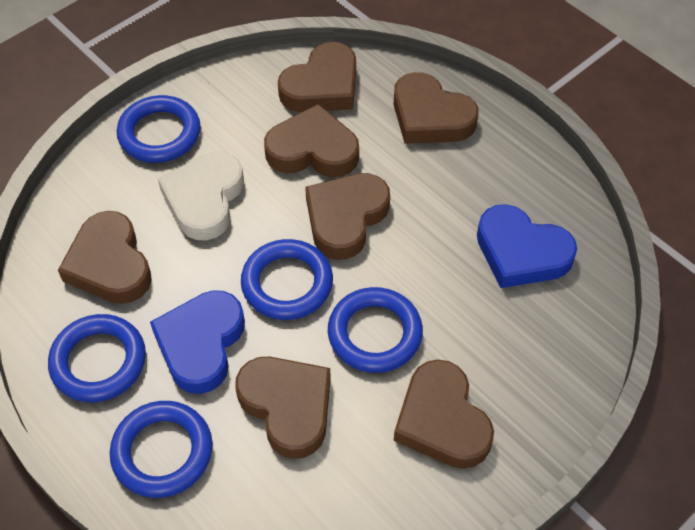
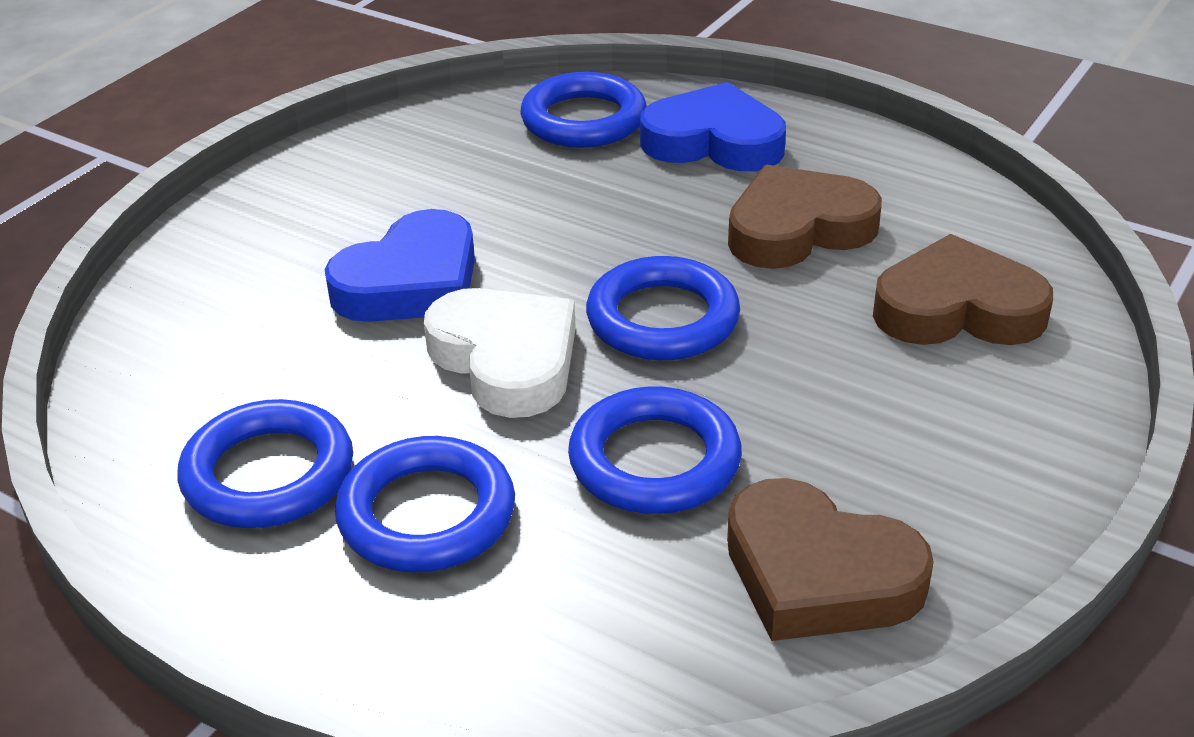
brown heart: 7 -> 3

